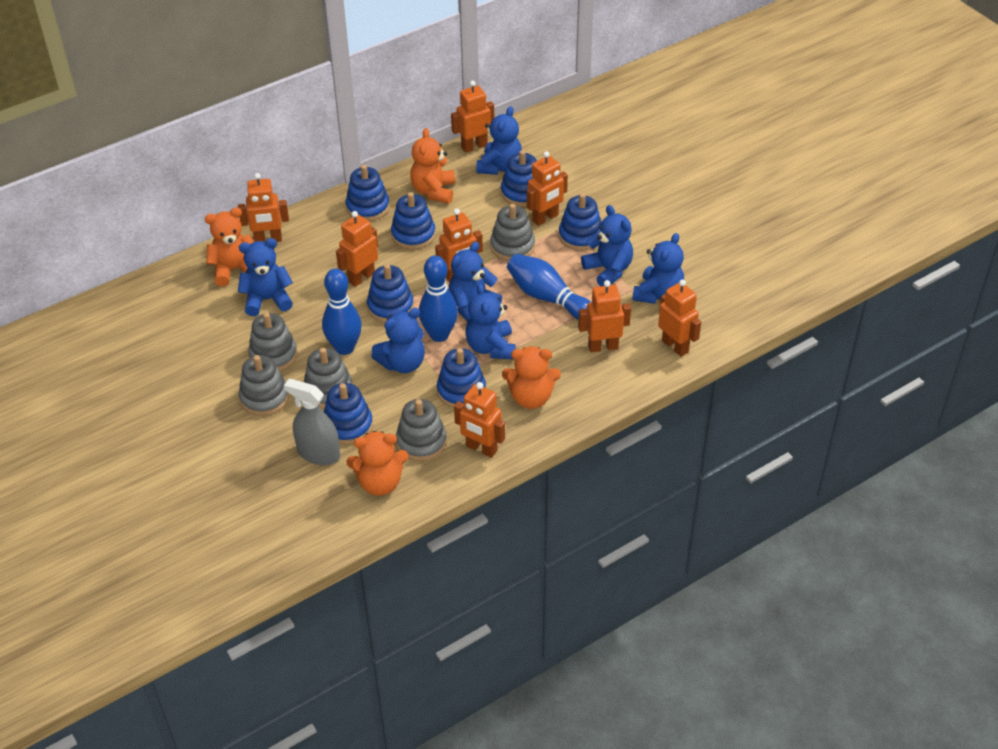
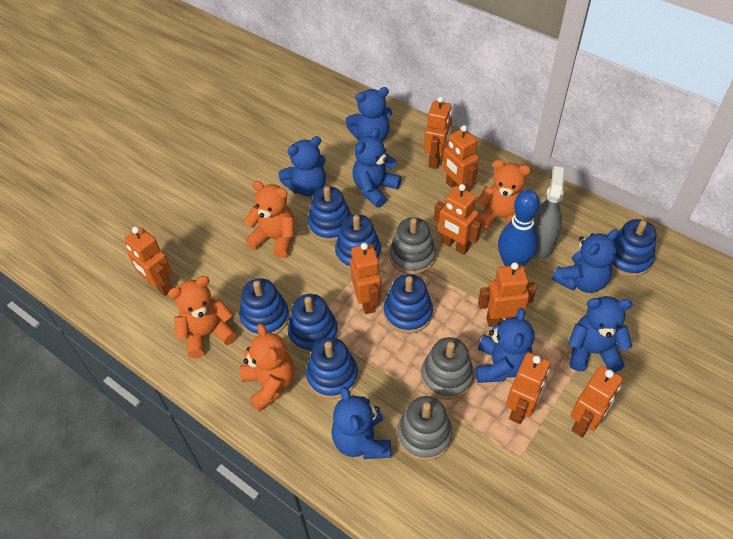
blue bowling pin: 3 -> 1
grey stacking toy: 5 -> 3

